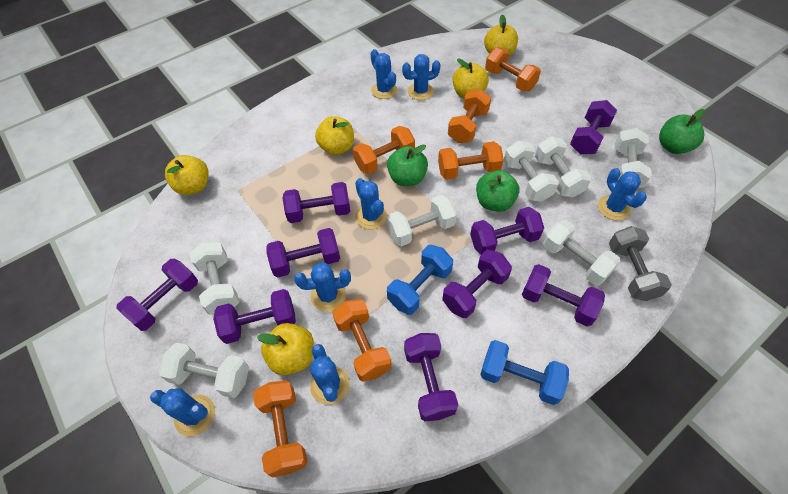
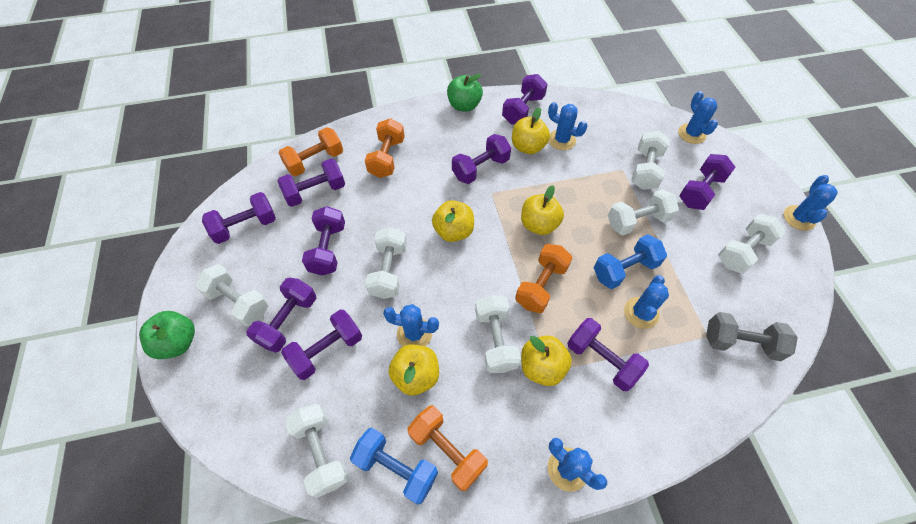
blue cactus: 7 -> 6
green apple: 3 -> 2
orange dumbbell: 6 -> 4

